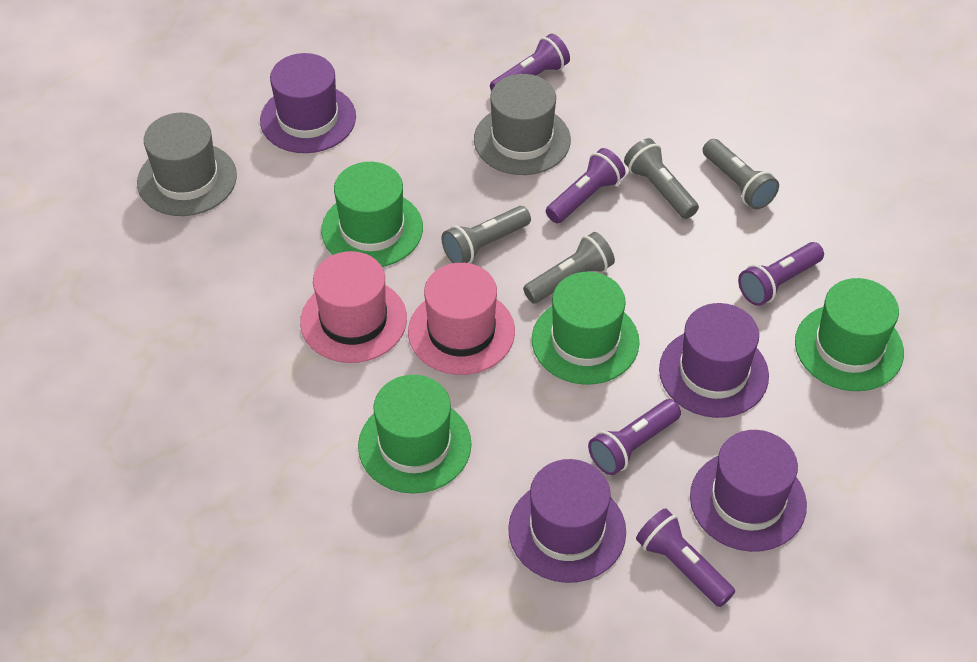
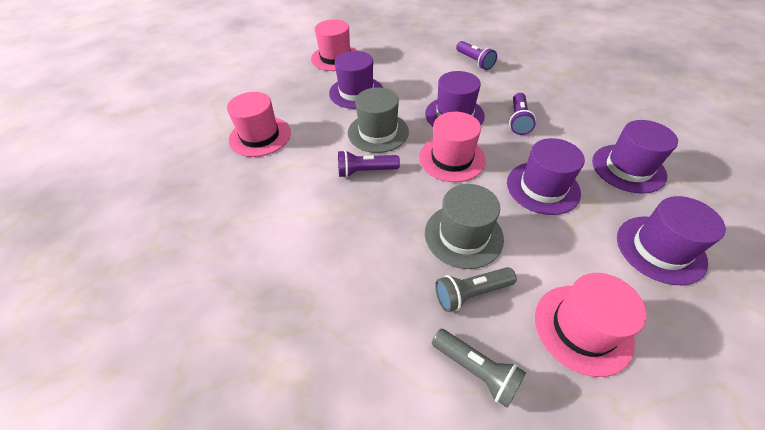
green hat: 4 -> 0
grey flashlight: 4 -> 2
pink hat: 2 -> 4
purple flashlight: 5 -> 3
purple hat: 4 -> 5

